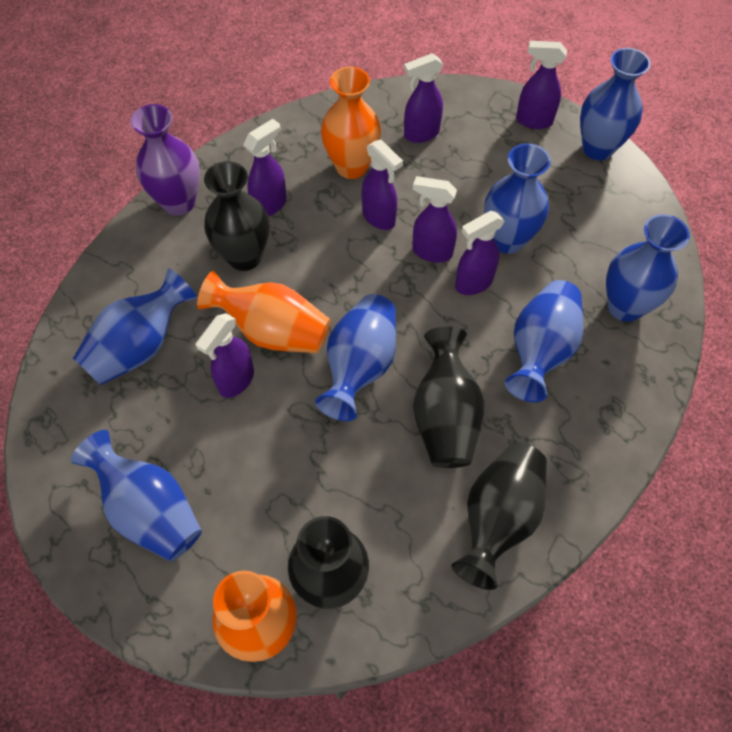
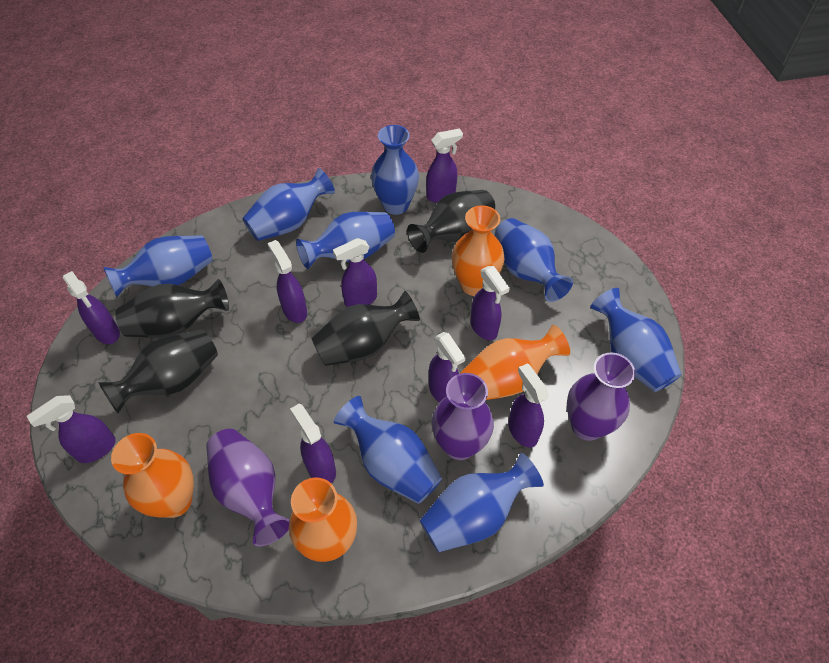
blue vase: 7 -> 8
orange vase: 3 -> 4
purple spray bottle: 7 -> 9
purple vase: 1 -> 3

